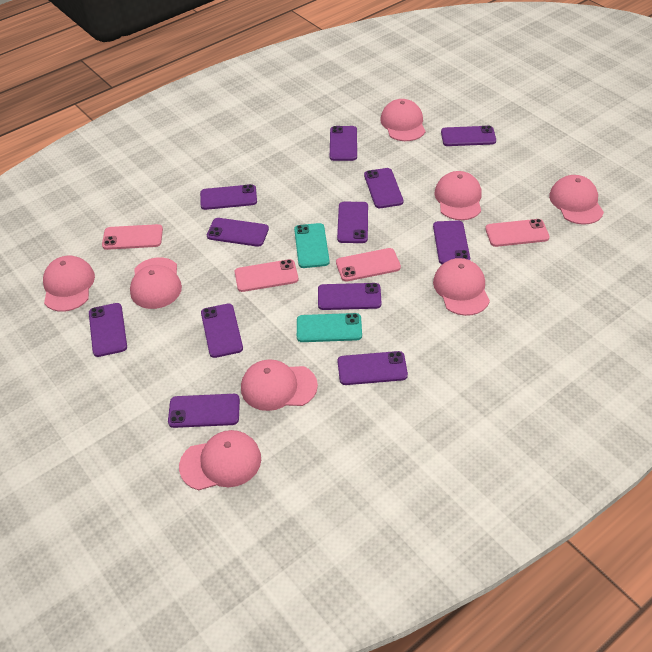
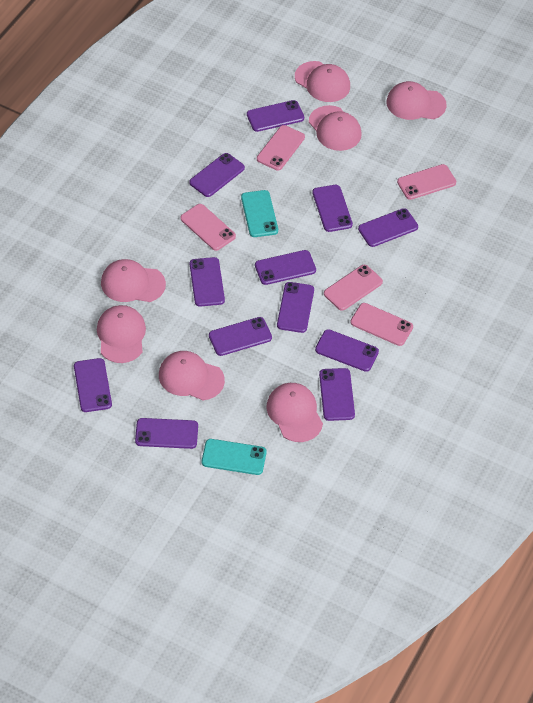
pink cap: 8 -> 7
pink phone: 4 -> 5

